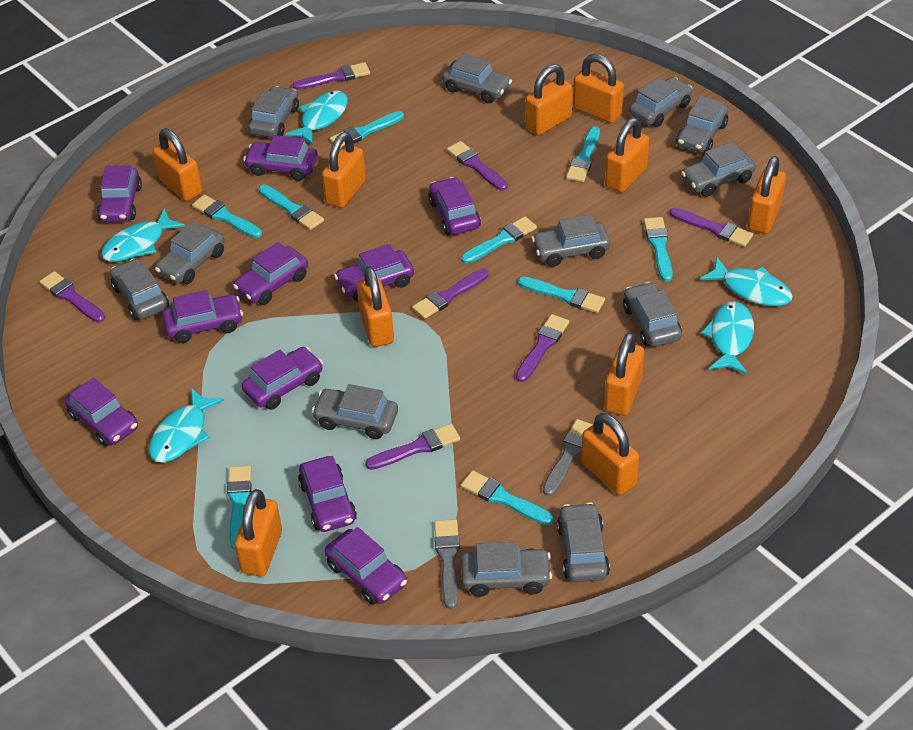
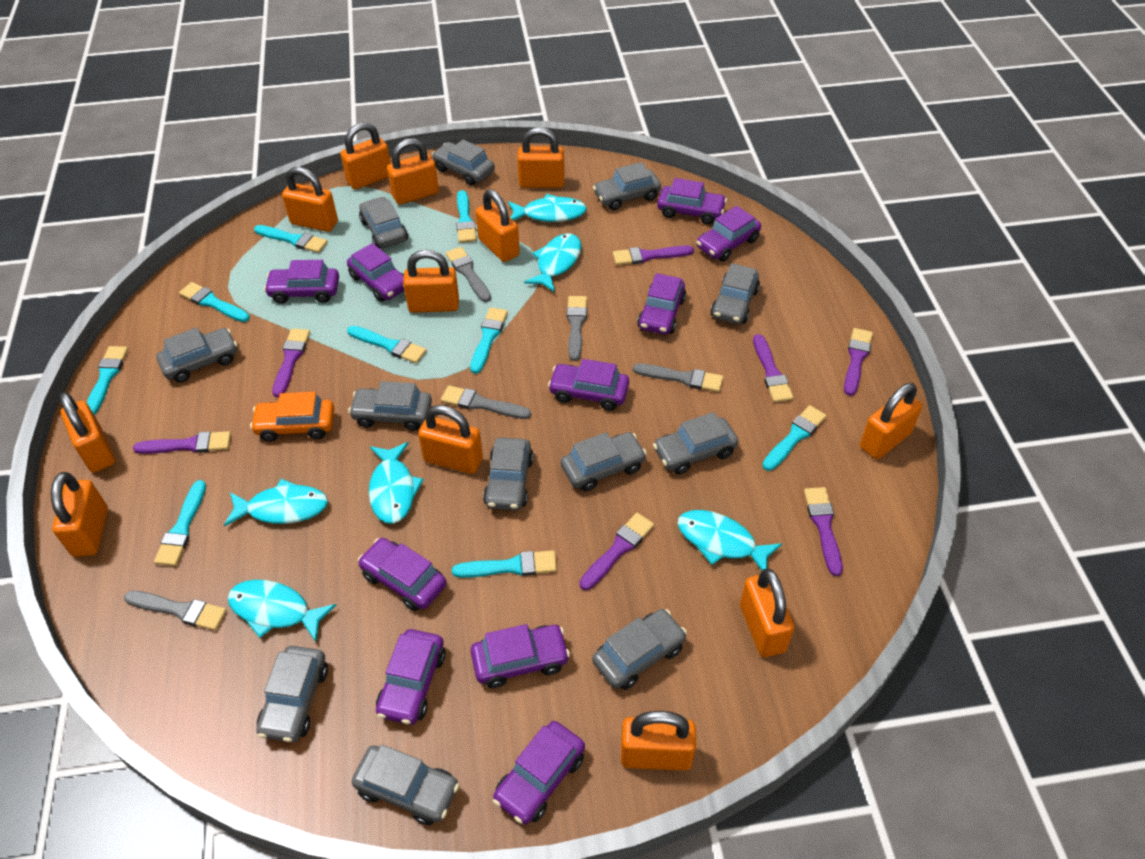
grey brush: 2 -> 5
orange car: 0 -> 1
orange padlock: 10 -> 12
turquoise fish: 5 -> 6

